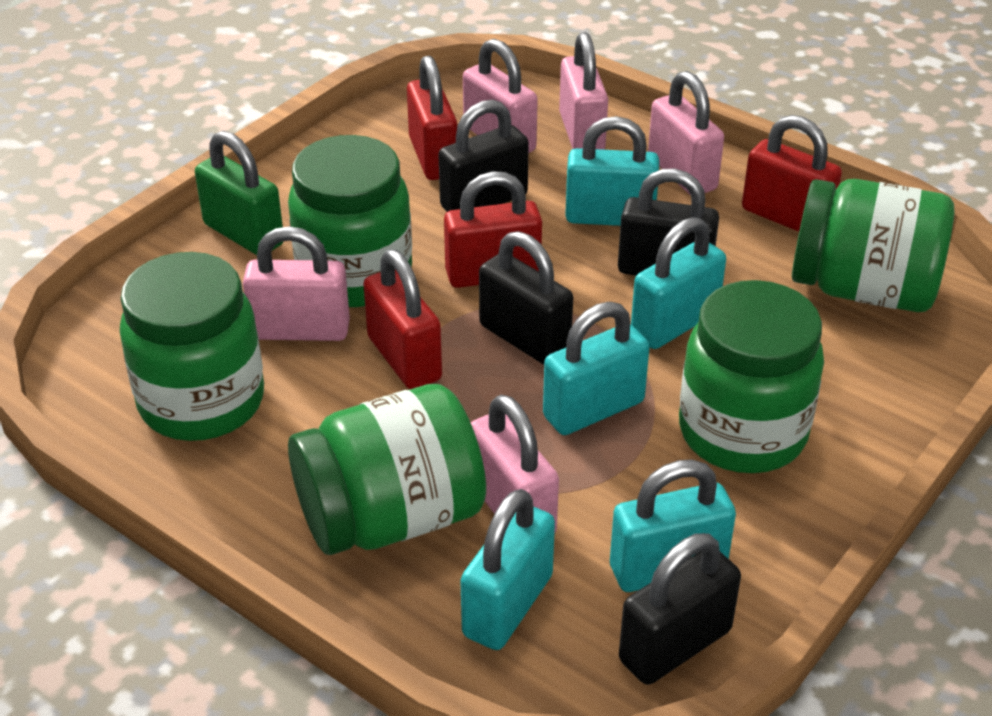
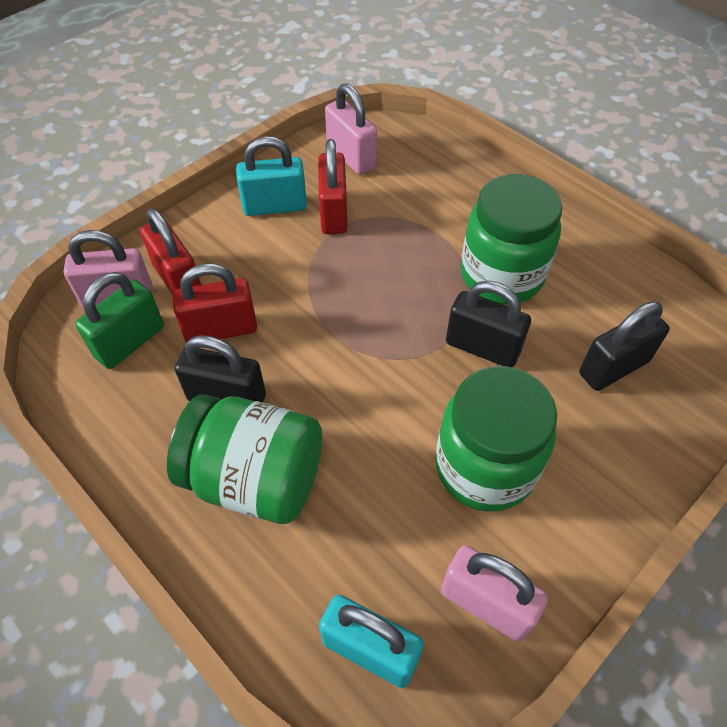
black padlock: 4 -> 3
green jar: 5 -> 3
pink padlock: 5 -> 3
red padlock: 4 -> 3
turquoise padlock: 5 -> 2

